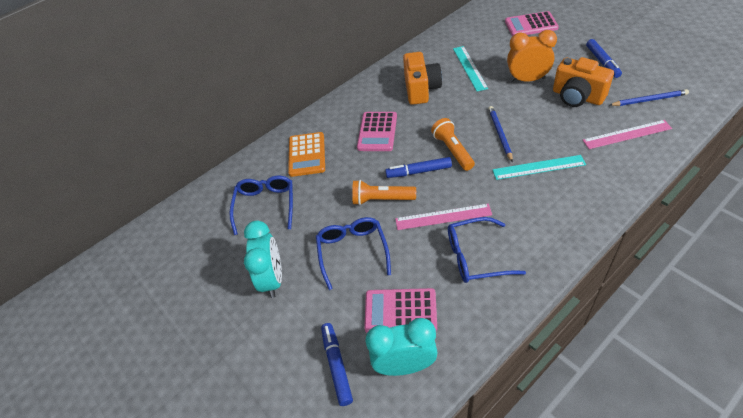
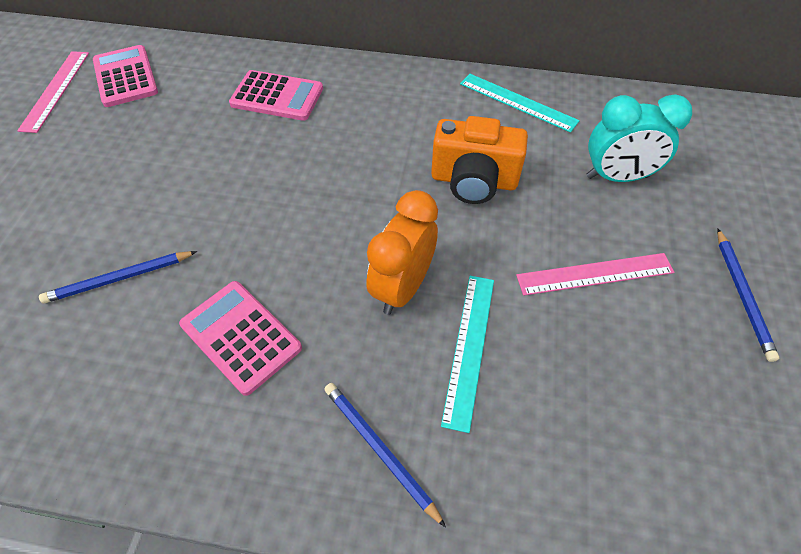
blue glasses: 3 -> 0
blue marker: 3 -> 0
blue pencil: 2 -> 3
orange calculator: 1 -> 0
orange camera: 2 -> 1
orange flashlight: 2 -> 0
turquoise clock: 2 -> 1

